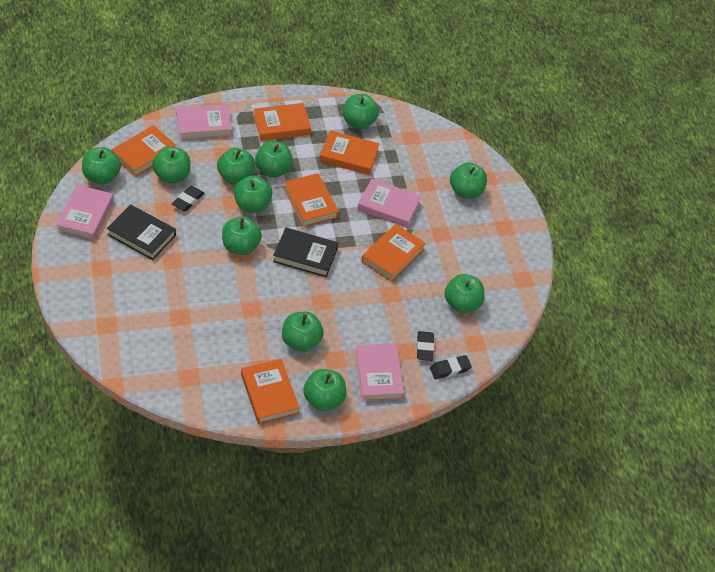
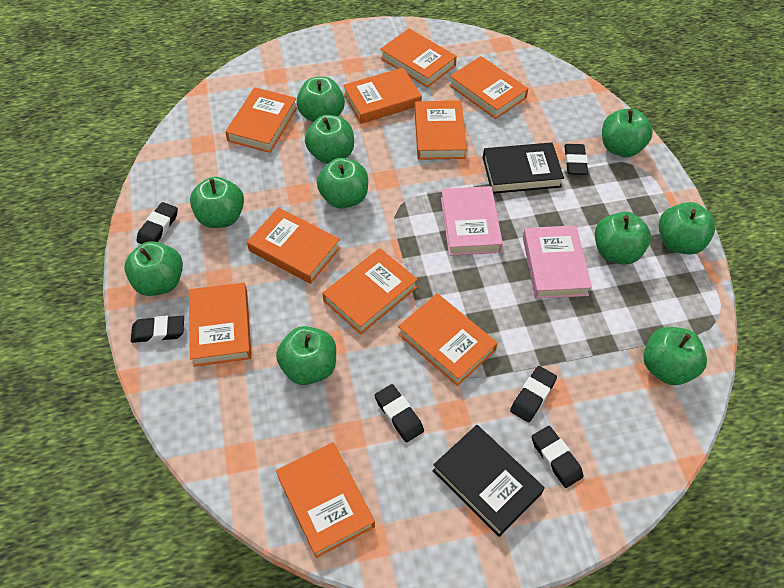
black eraser: 3 -> 6
green apple: 11 -> 10
orange book: 6 -> 10
pink book: 4 -> 2

